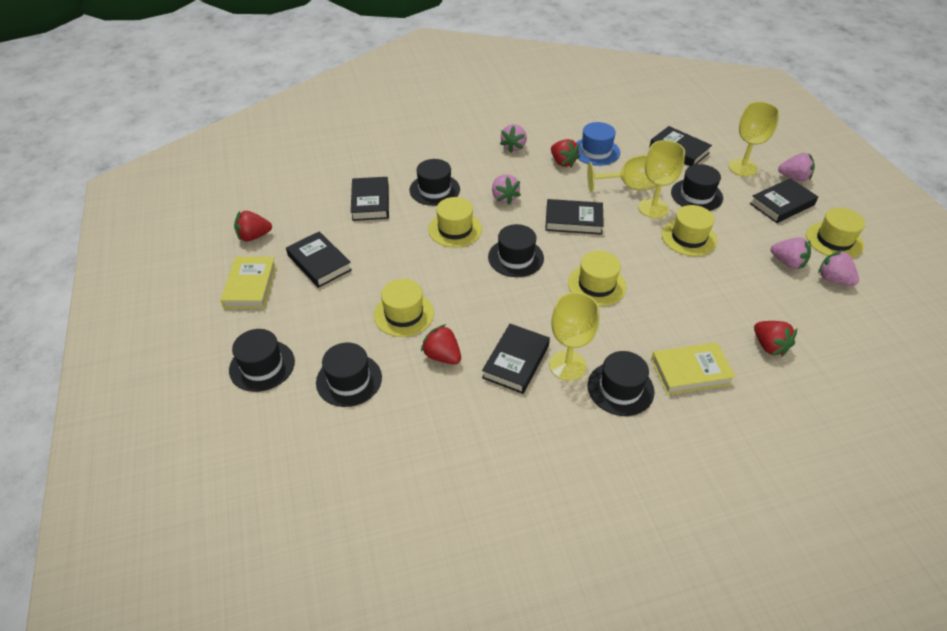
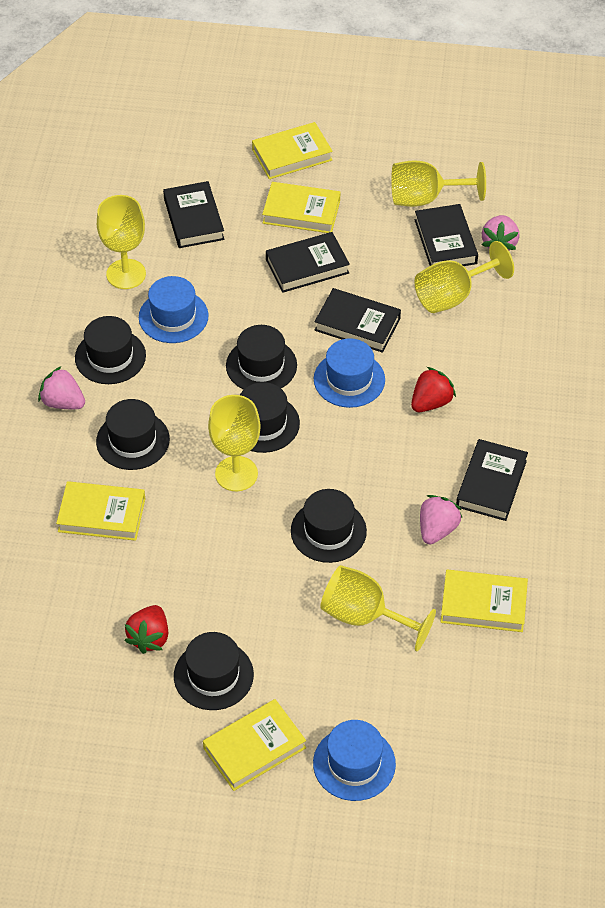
black book: 6 -> 5
blue hat: 1 -> 3
pink strawberry: 5 -> 3
red strawberry: 4 -> 2
yellow book: 2 -> 5
yellow goblet: 4 -> 5
yellow hat: 5 -> 0

